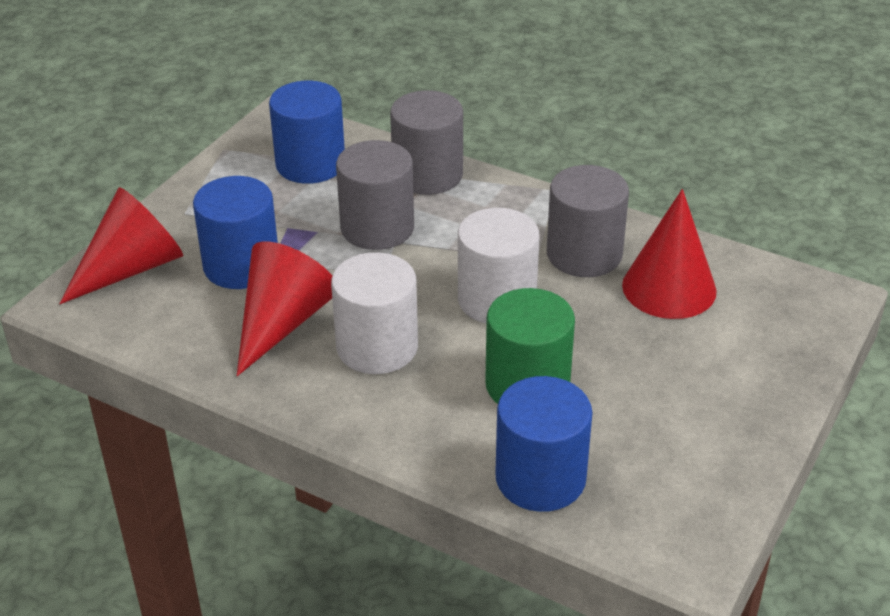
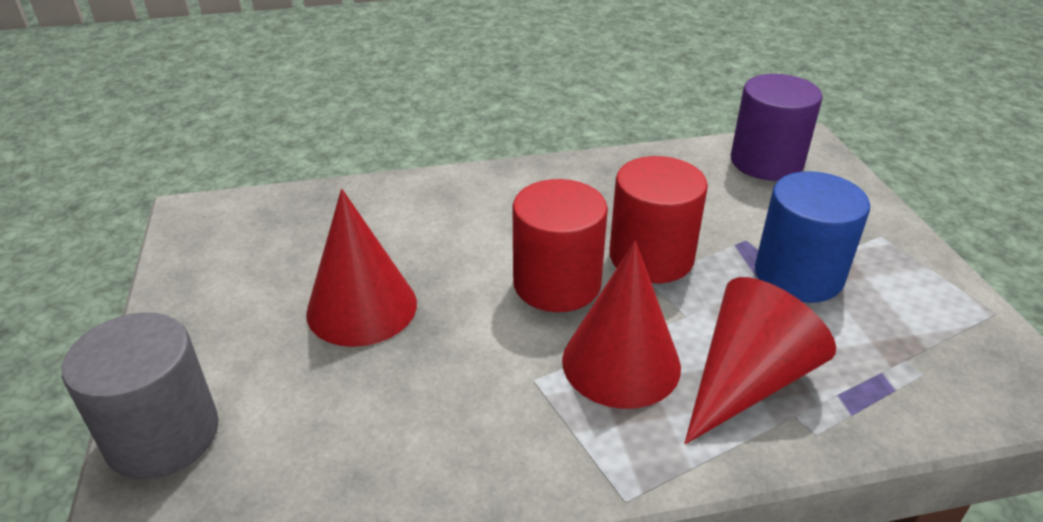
blue cylinder: 3 -> 1
green cylinder: 1 -> 0
grey cylinder: 3 -> 1
purple cylinder: 0 -> 1
red cylinder: 0 -> 2
white cylinder: 2 -> 0

